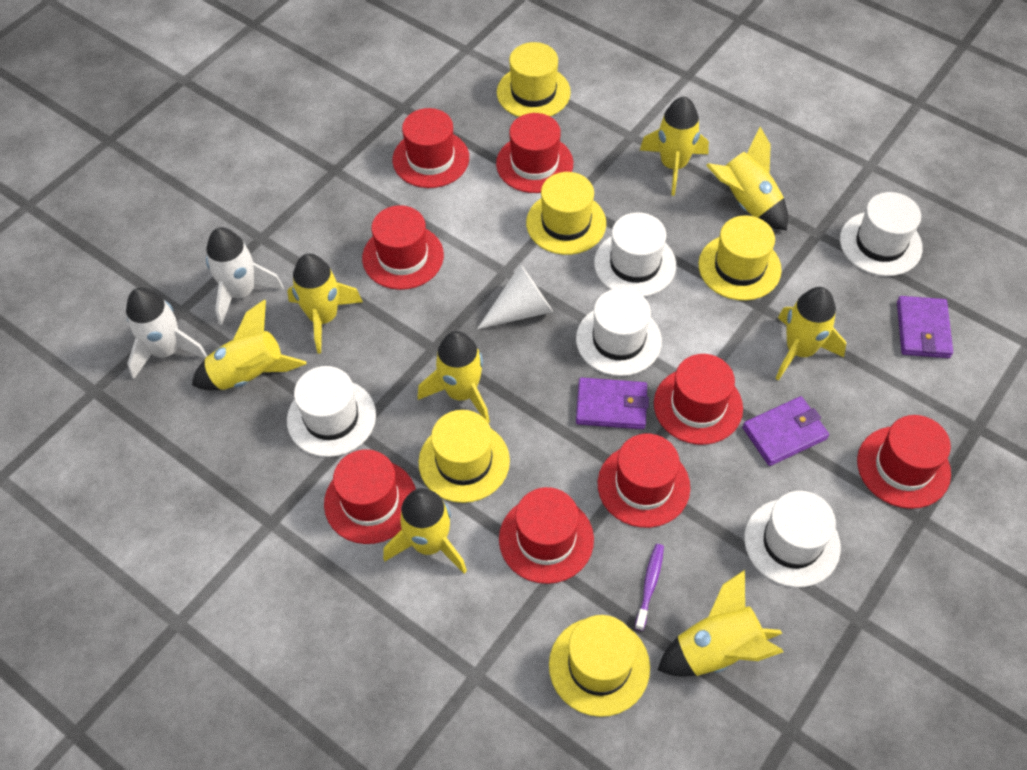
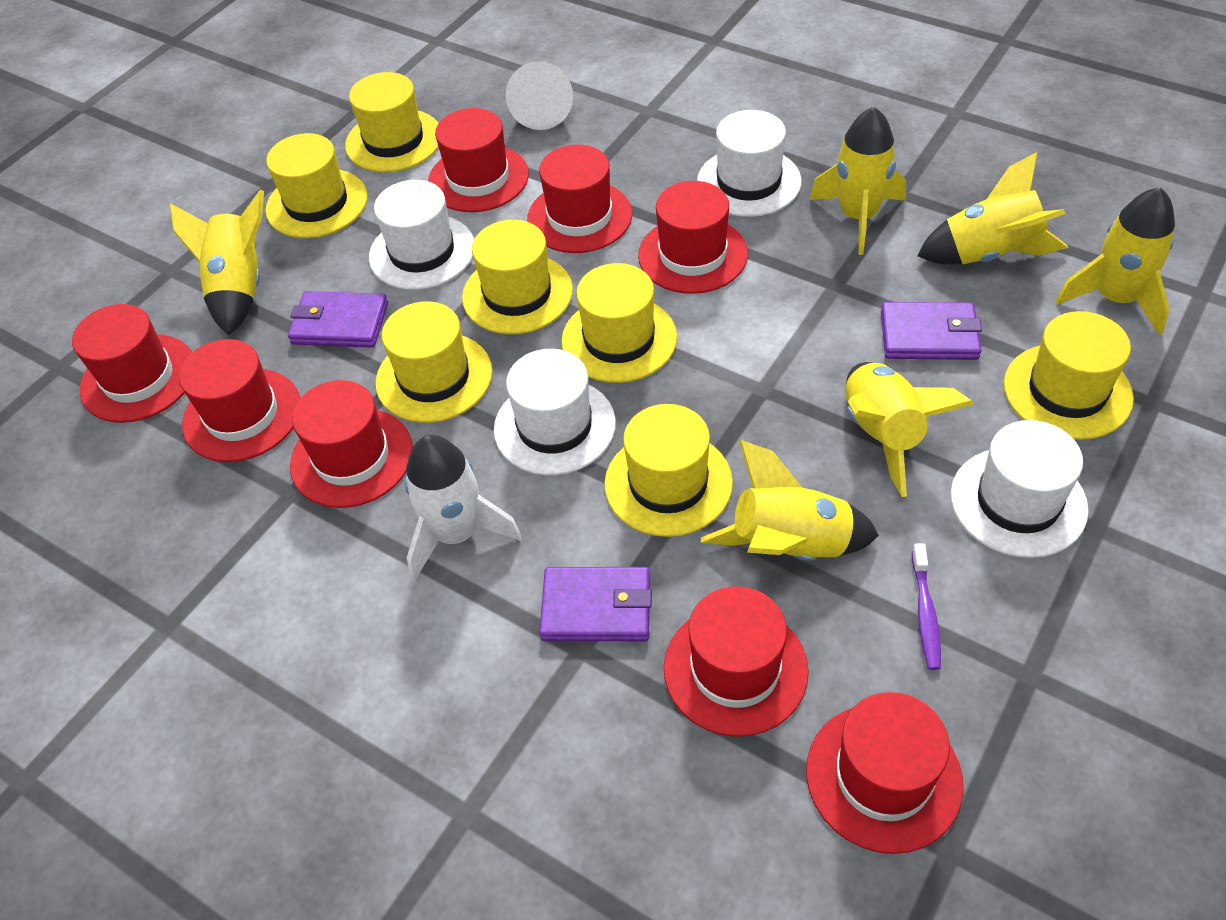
white hat: 5 -> 4
white rocket: 2 -> 1
yellow hat: 5 -> 7
yellow rocket: 8 -> 6

